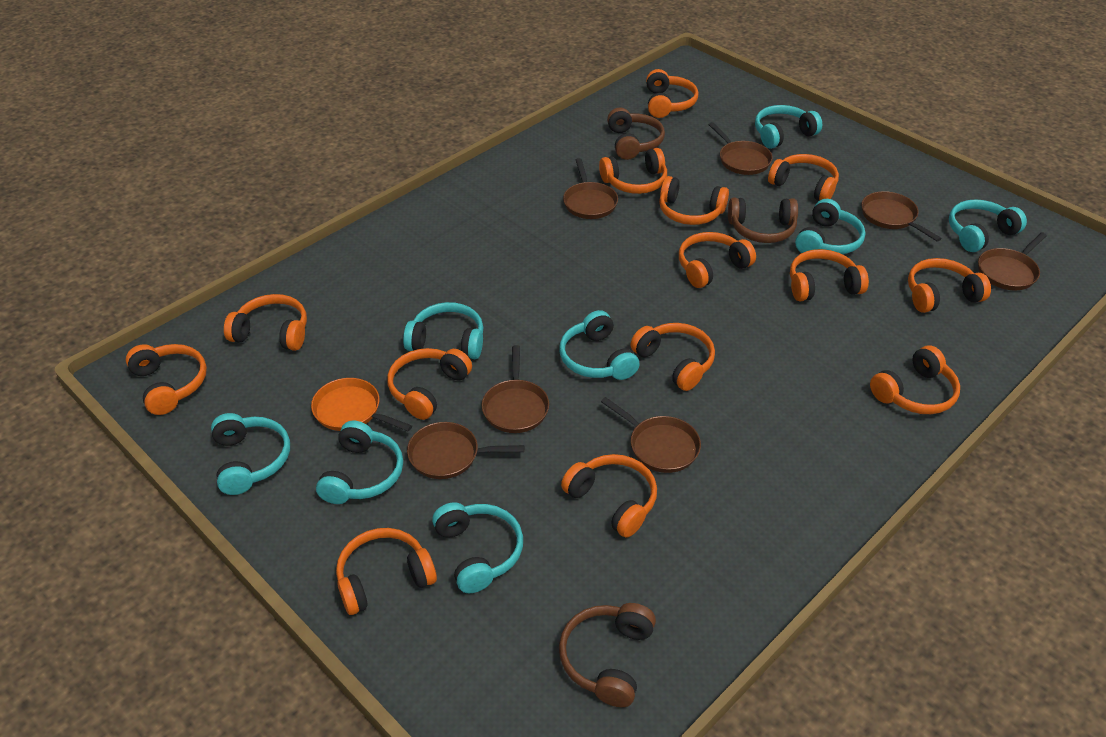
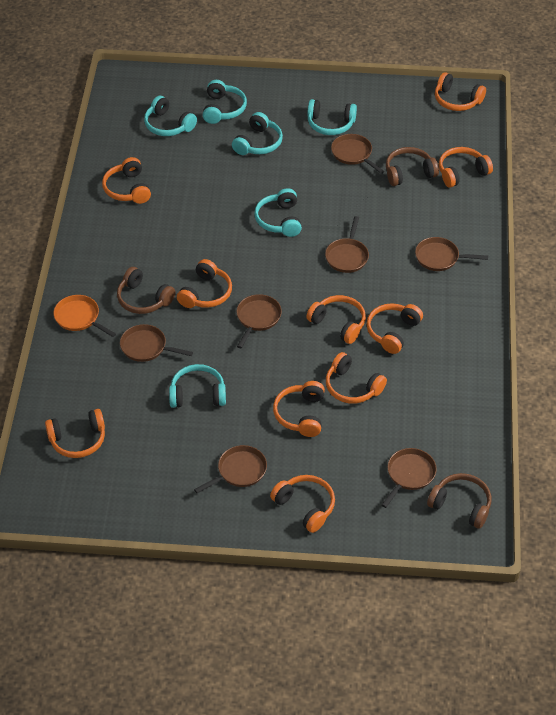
orange headphones: 14 -> 10
turquoise headphones: 8 -> 6

